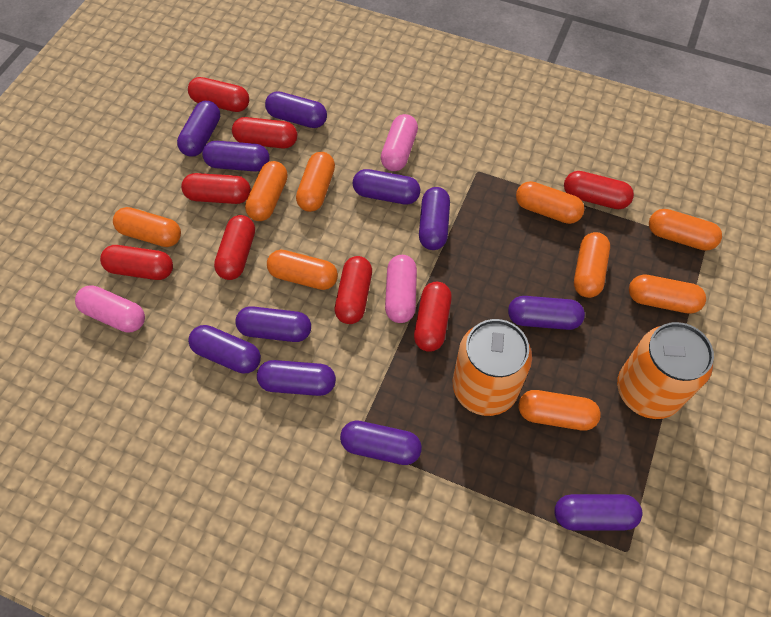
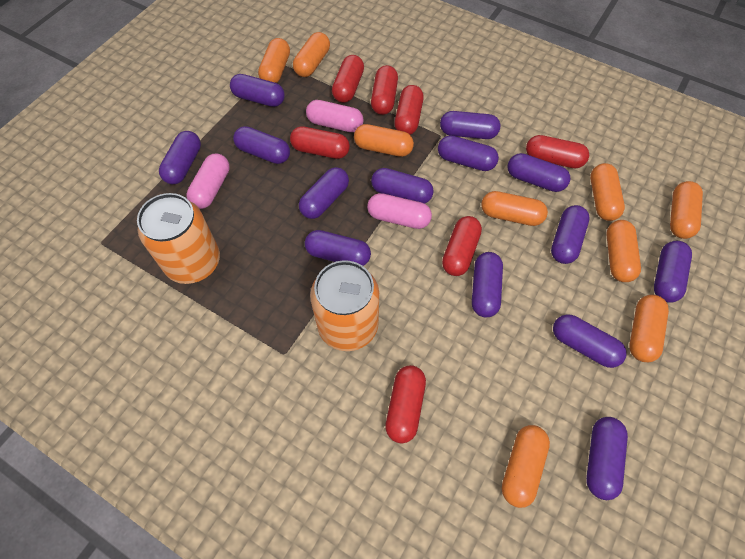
purple capsule: 11 -> 14
red capsule: 8 -> 7

